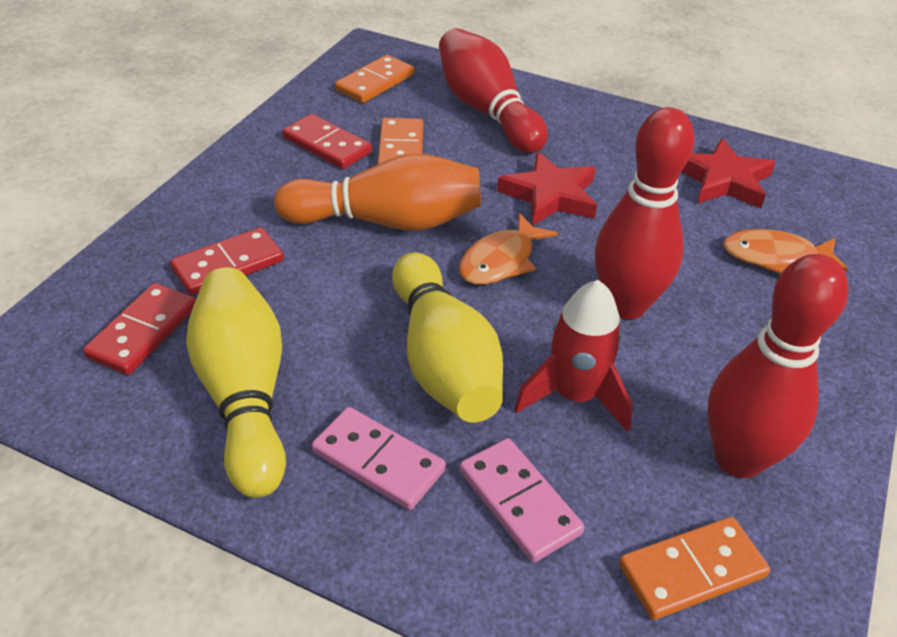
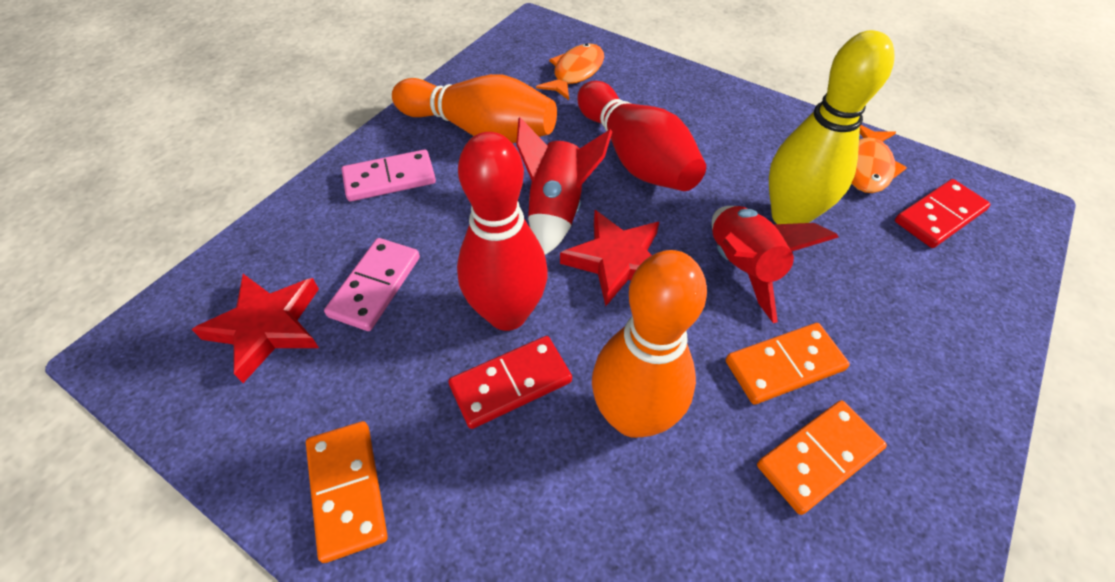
orange bowling pin: 1 -> 2
red bowling pin: 3 -> 2
red domino: 3 -> 2
red rocket: 1 -> 2
yellow bowling pin: 2 -> 1

